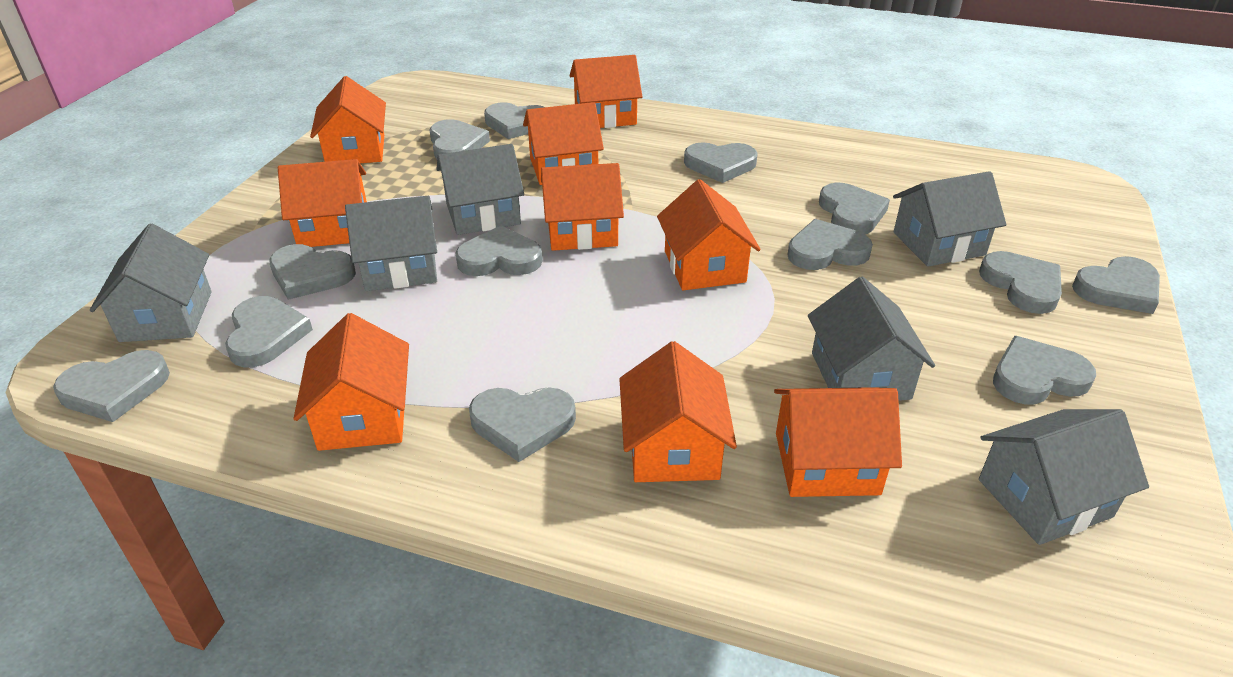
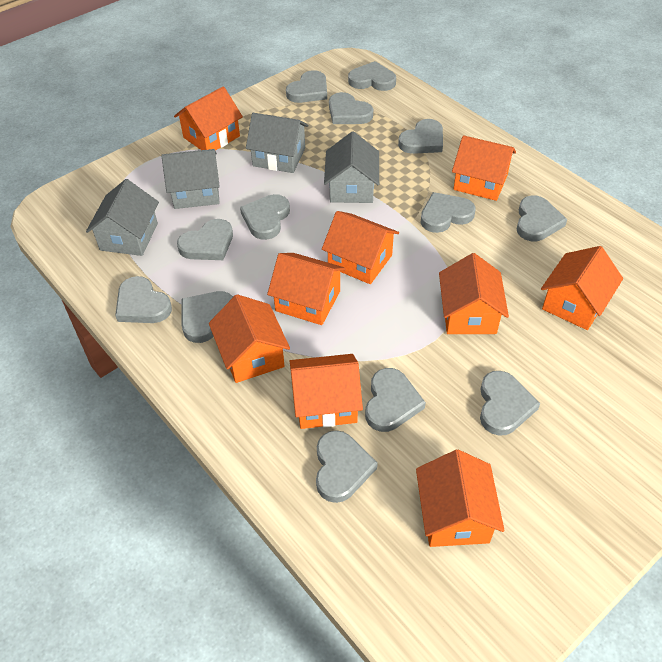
grey house: 6 -> 4

